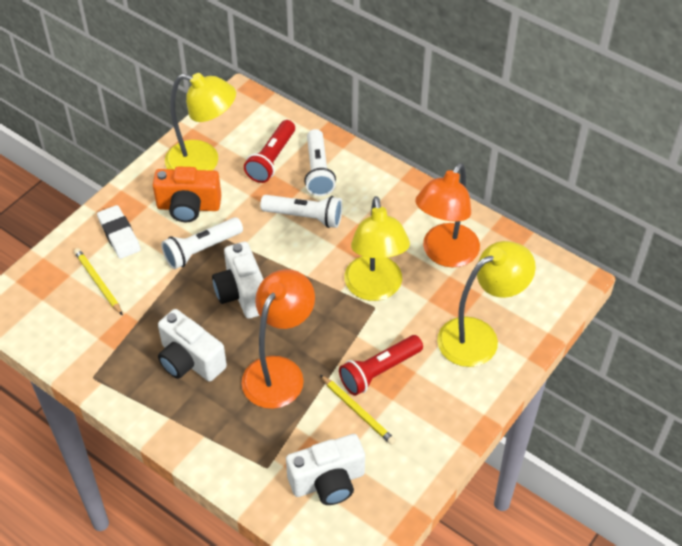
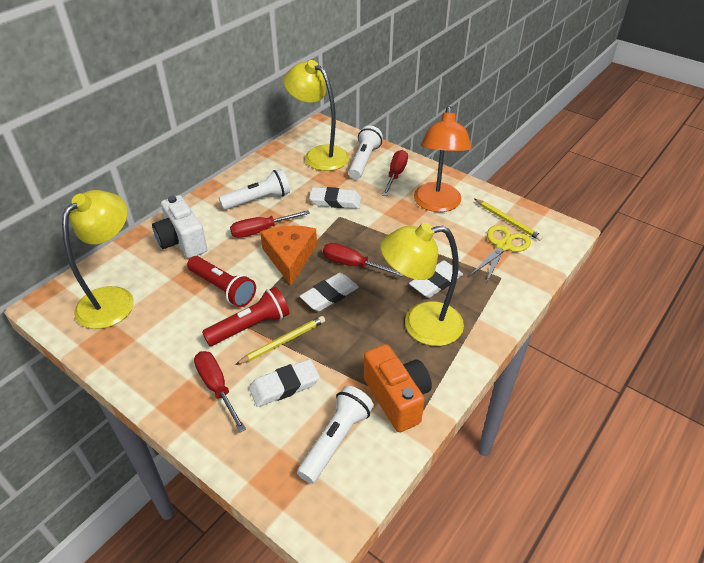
orange cheese: 0 -> 1
orange lamp: 2 -> 1
red screwdriver: 0 -> 4
white camera: 3 -> 1
white eraser: 1 -> 4
yellow scissors: 0 -> 1

